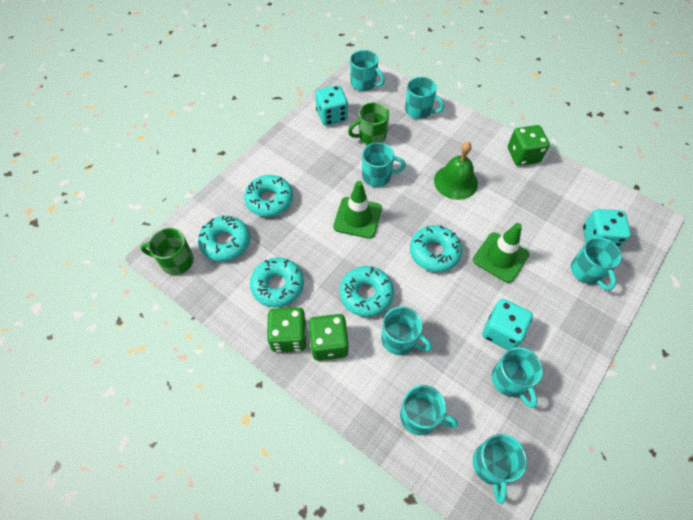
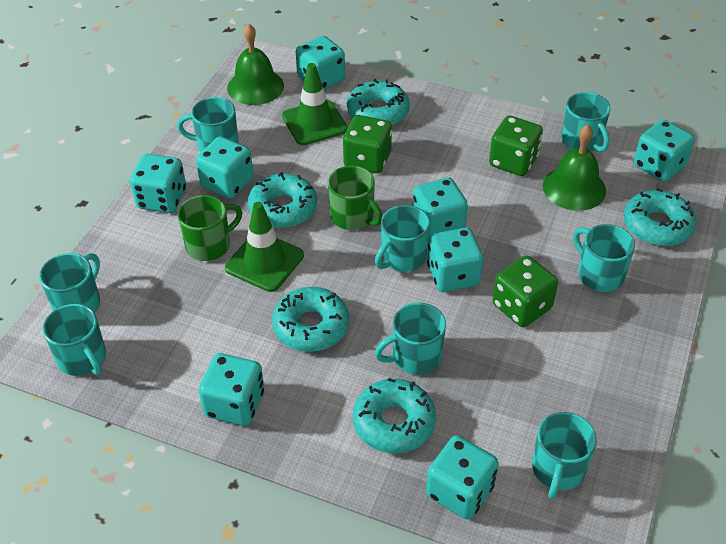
green bell: 1 -> 2
turquoise dice: 3 -> 8

